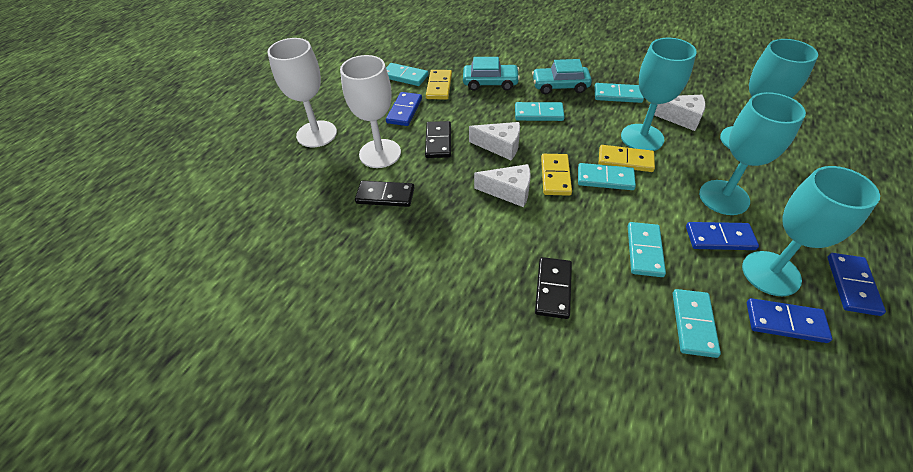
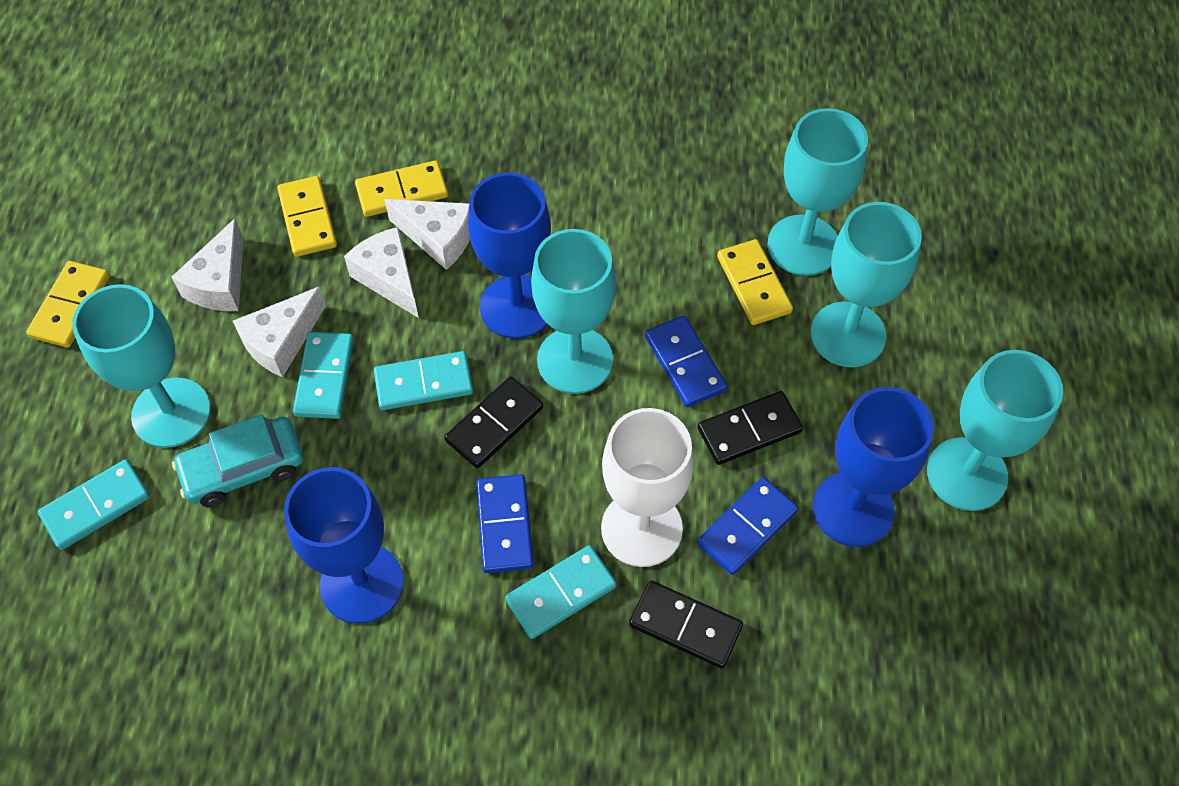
blue domino: 4 -> 3
blue goblet: 0 -> 3
turquoise car: 2 -> 1
turquoise domino: 6 -> 4
turquoise goblet: 4 -> 5
white cheese: 3 -> 4
white goblet: 2 -> 1
yellow domino: 3 -> 4

